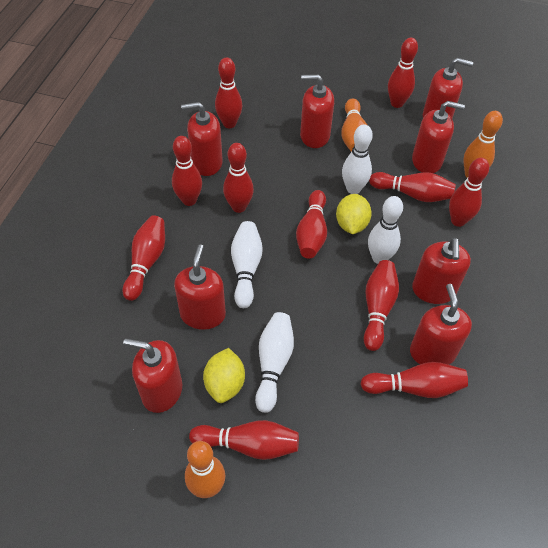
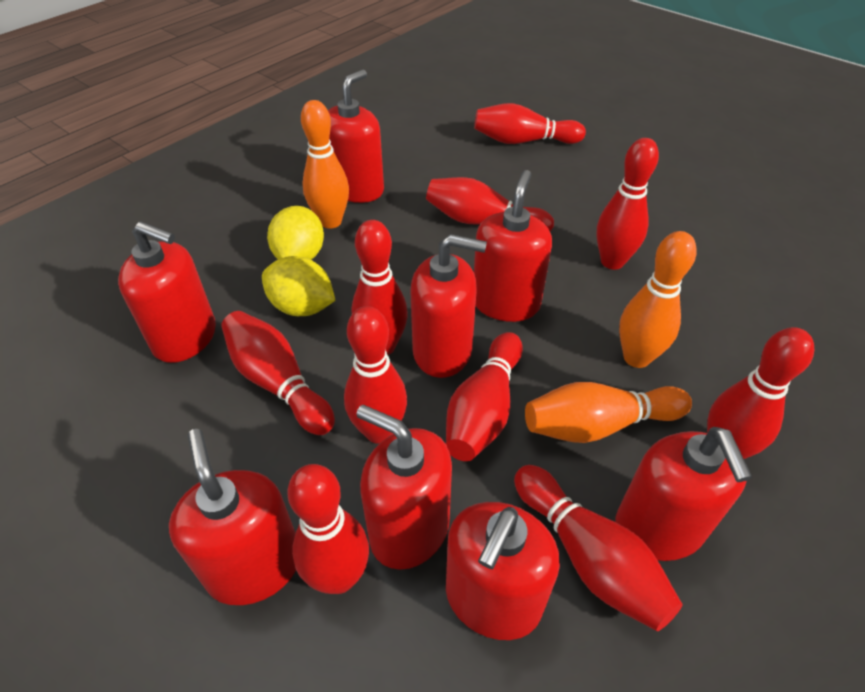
red bowling pin: 11 -> 10
white bowling pin: 4 -> 0

